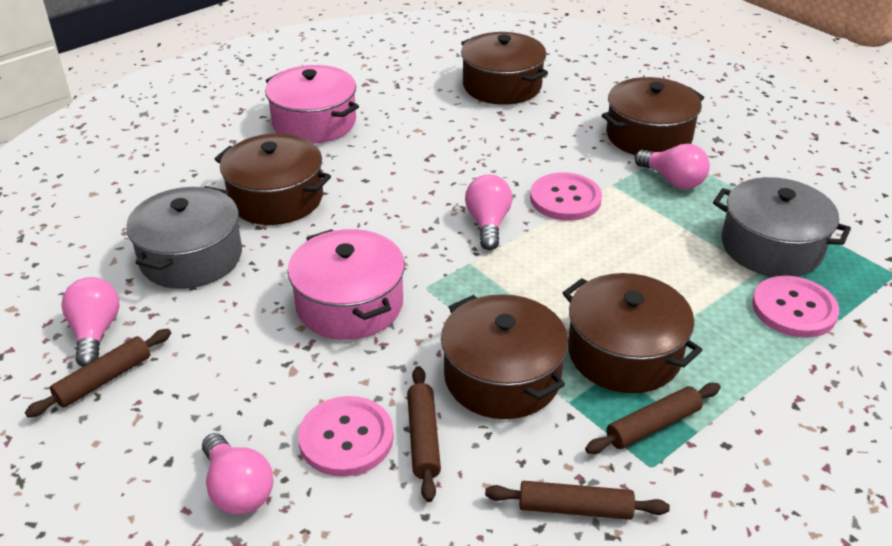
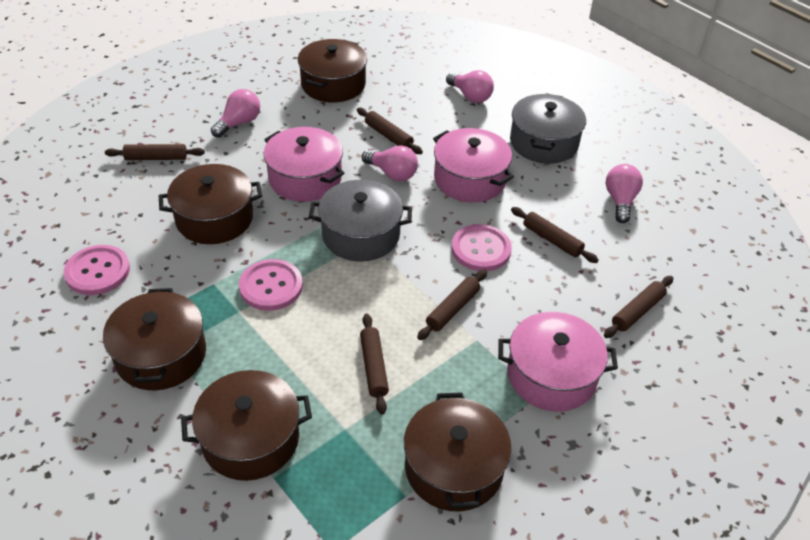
brown rolling pin: 4 -> 6
pink pot: 2 -> 3

